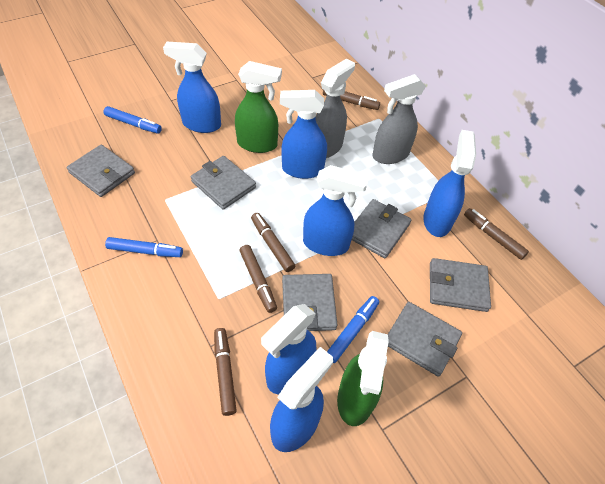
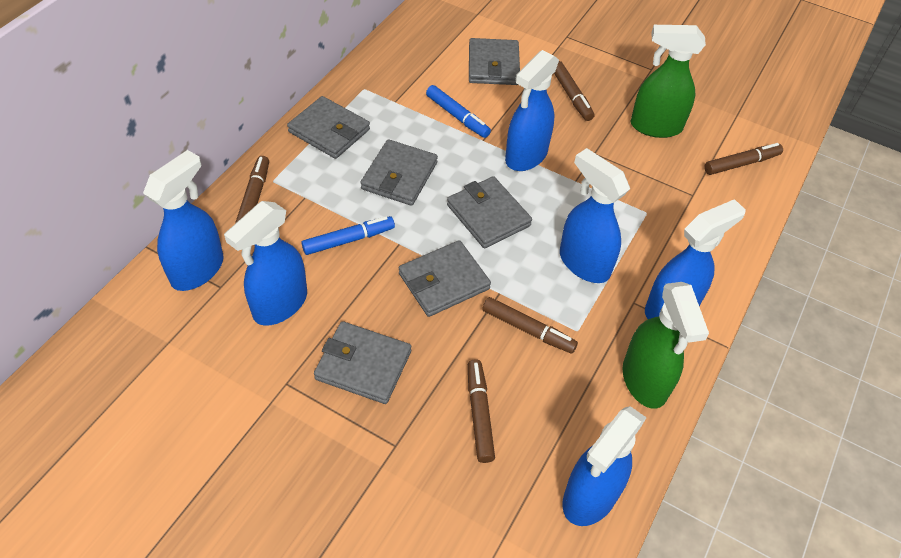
blue marker: 3 -> 2
grey spray bottle: 2 -> 0

